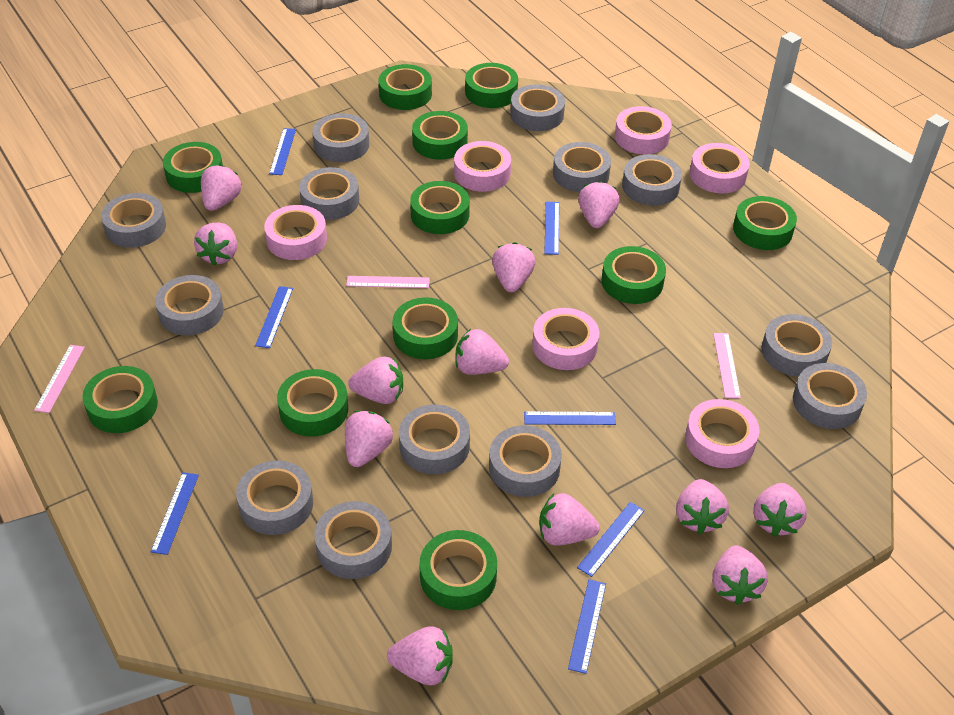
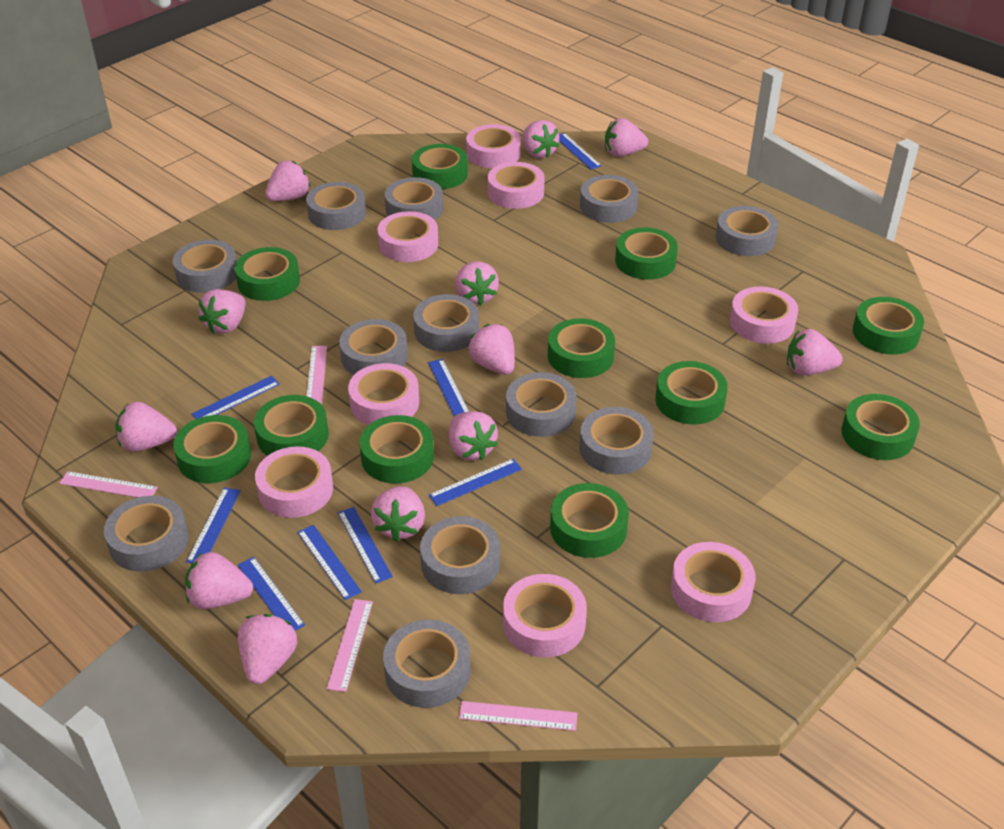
blue ruler: 7 -> 8
grey tape: 13 -> 12
pink ruler: 3 -> 4
pink tape: 6 -> 8

